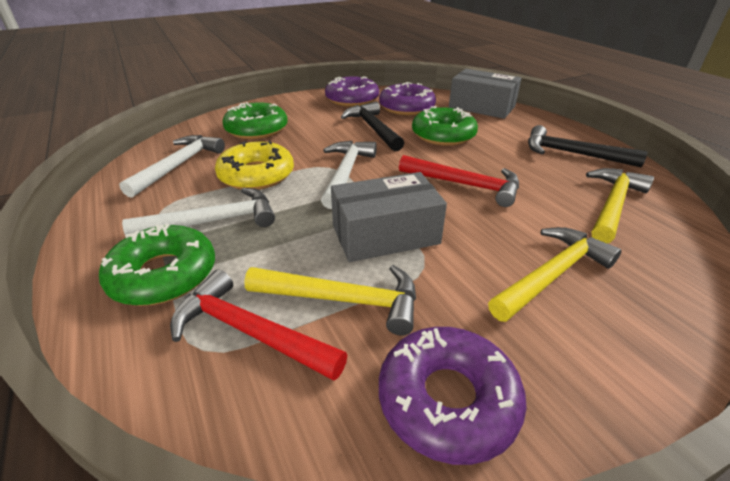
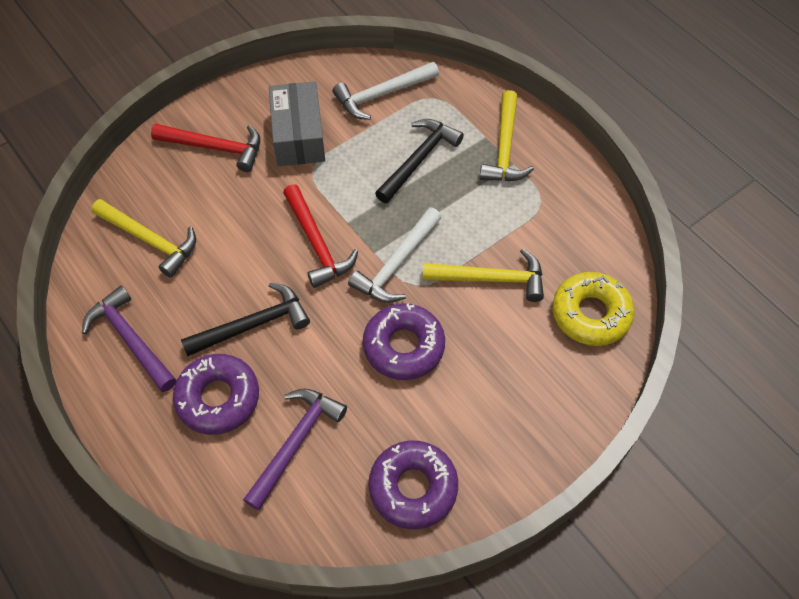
green donut: 3 -> 0
grey box: 2 -> 1
purple hammer: 0 -> 2
white hammer: 3 -> 2

